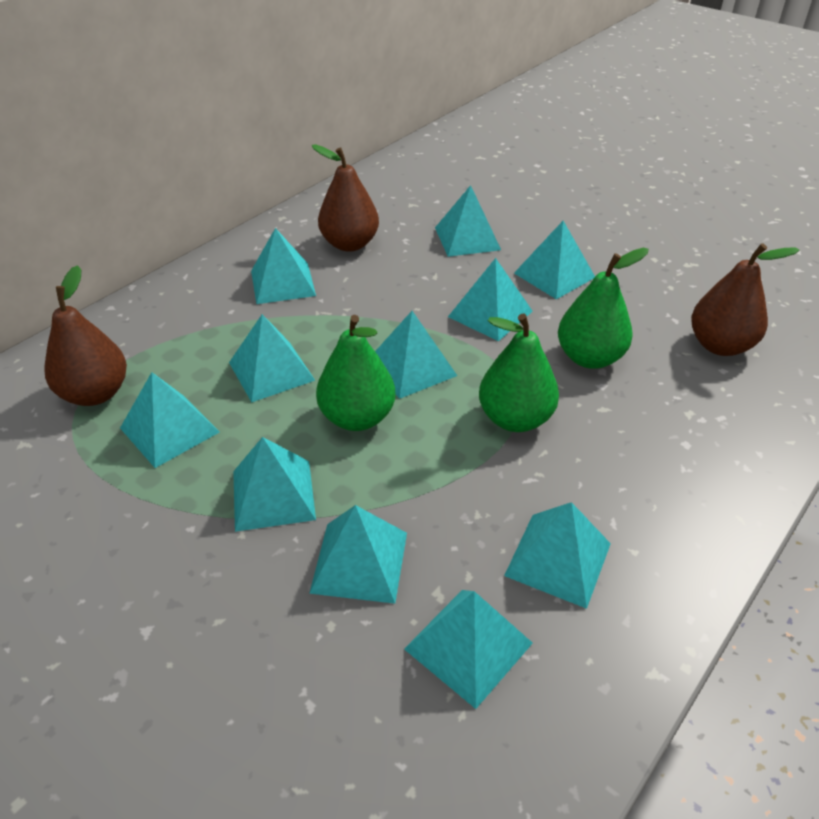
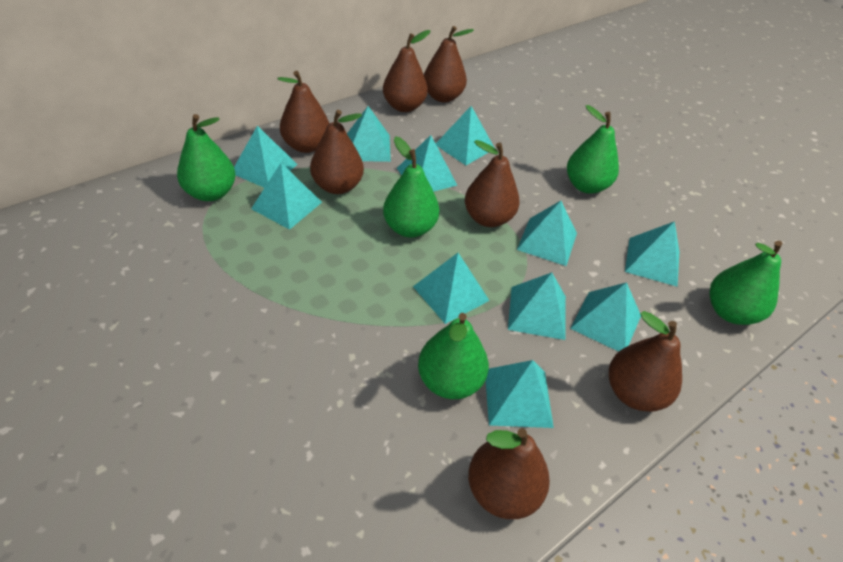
brown pear: 3 -> 7
green pear: 3 -> 5

